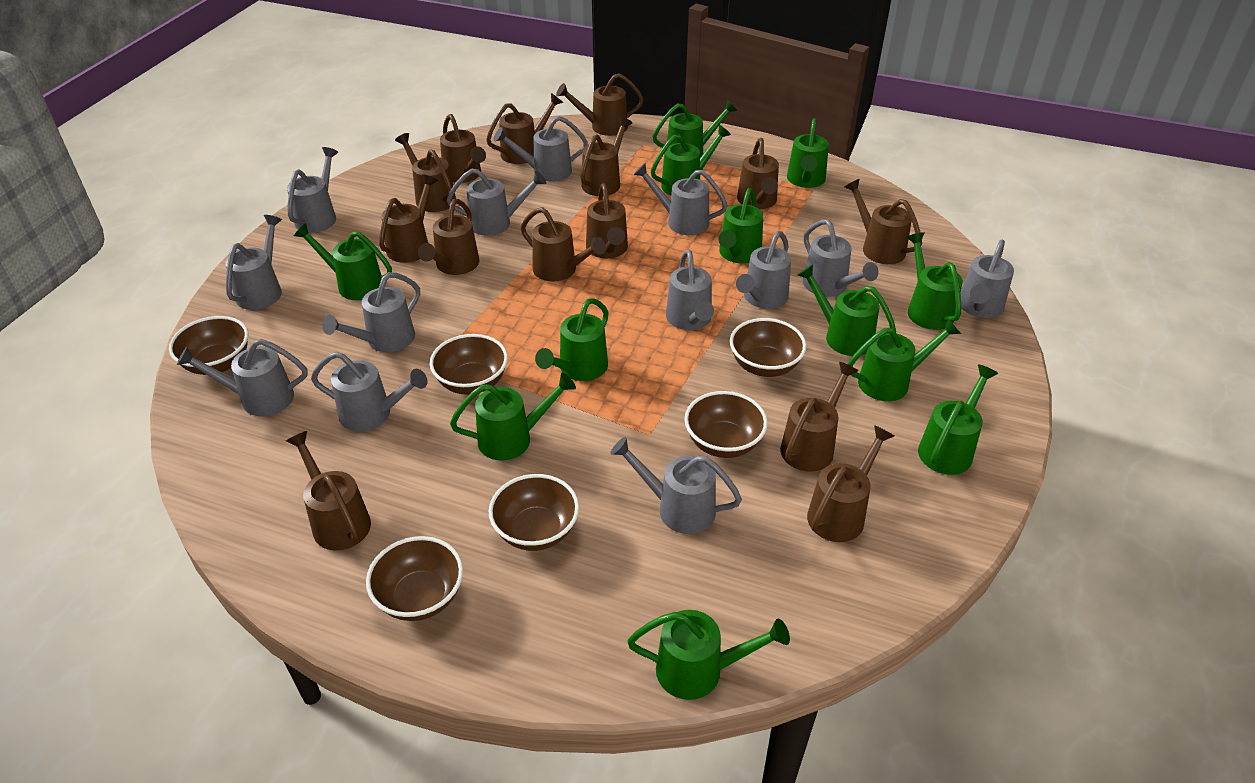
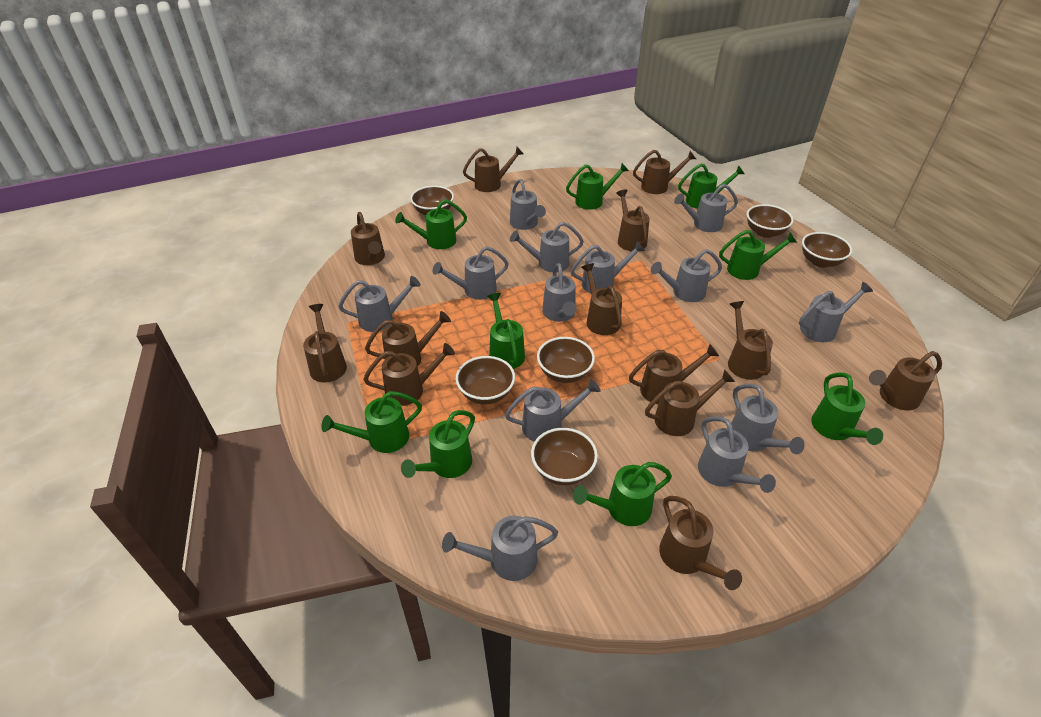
brown watering can: 14 -> 13
green watering can: 12 -> 9

